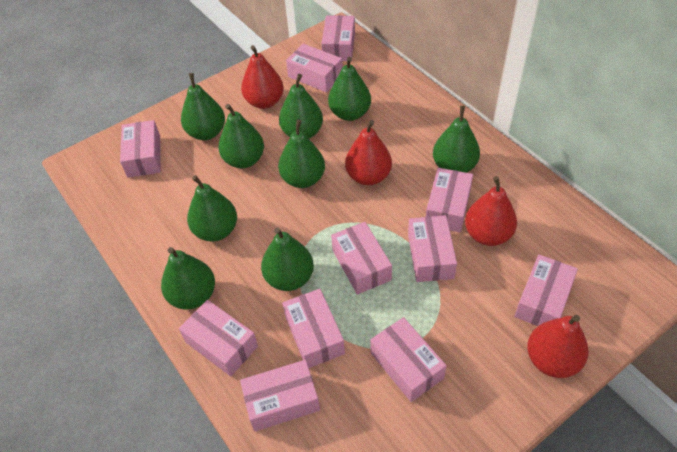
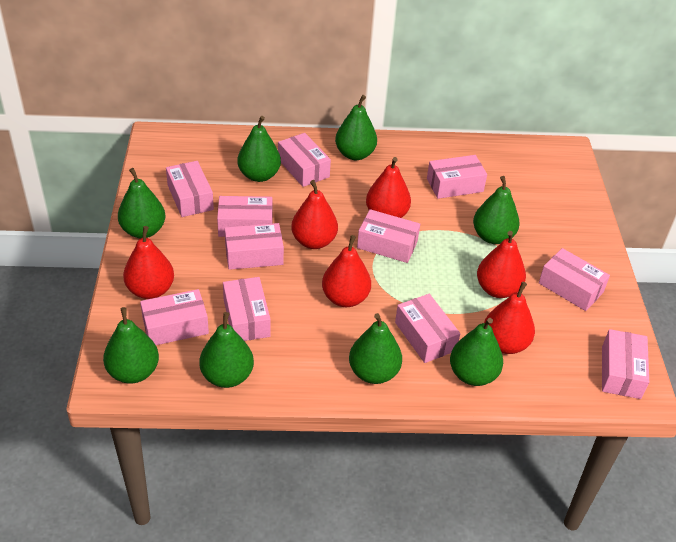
green pear: 9 -> 8
red pear: 4 -> 6

